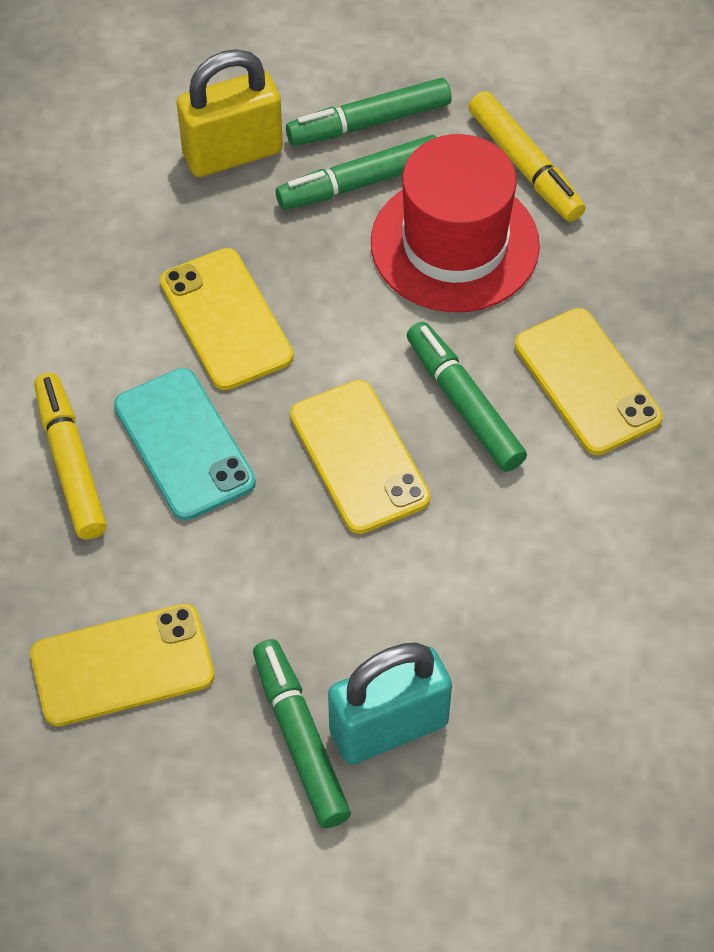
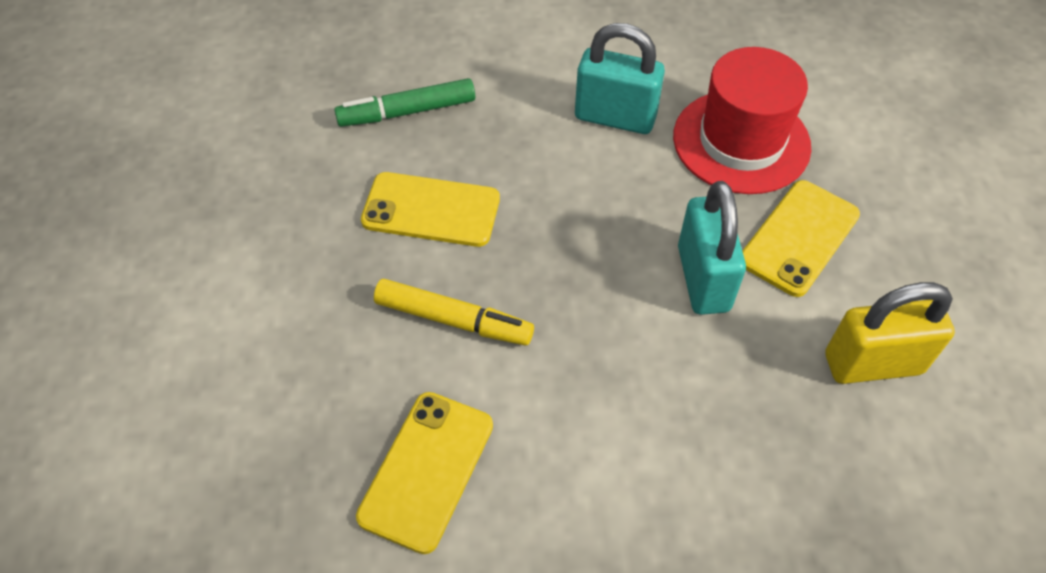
green marker: 4 -> 1
turquoise padlock: 1 -> 2
turquoise phone: 1 -> 0
yellow marker: 2 -> 1
yellow phone: 4 -> 3

